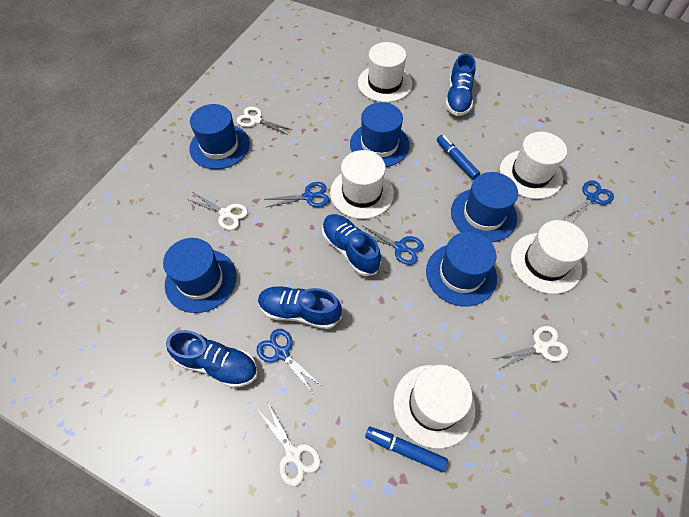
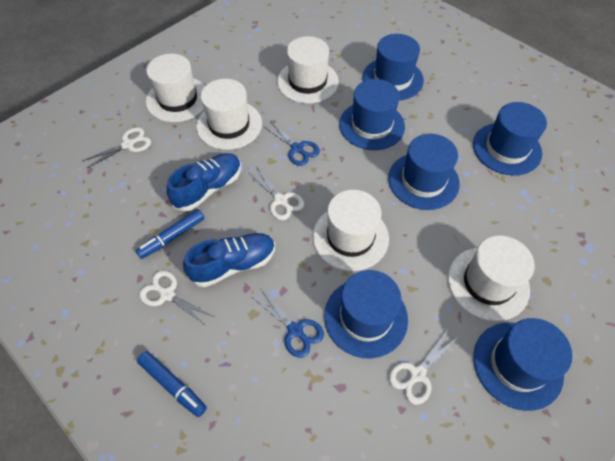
blue hat: 5 -> 6
blue scissors: 4 -> 2
blue shoe: 4 -> 2

